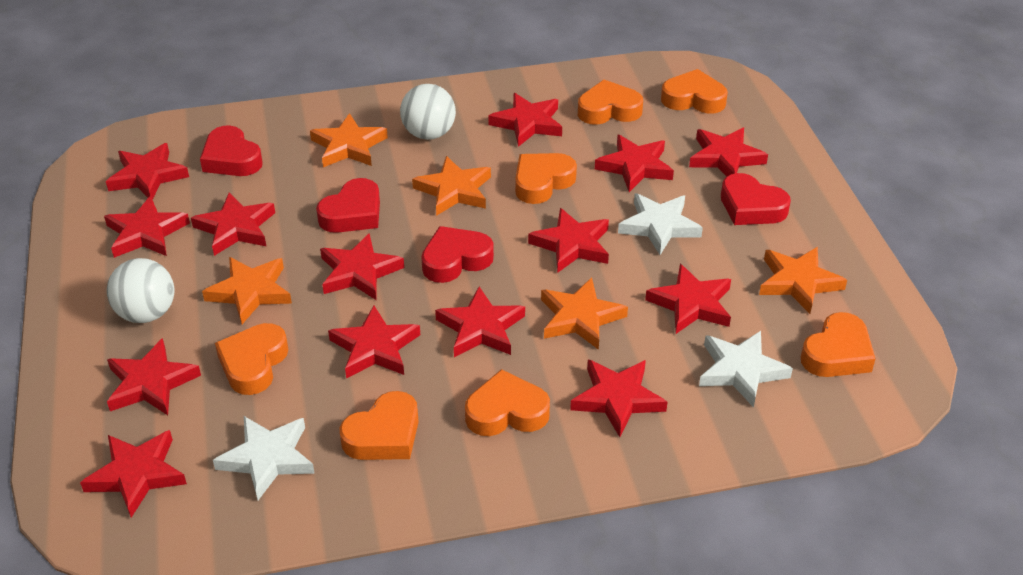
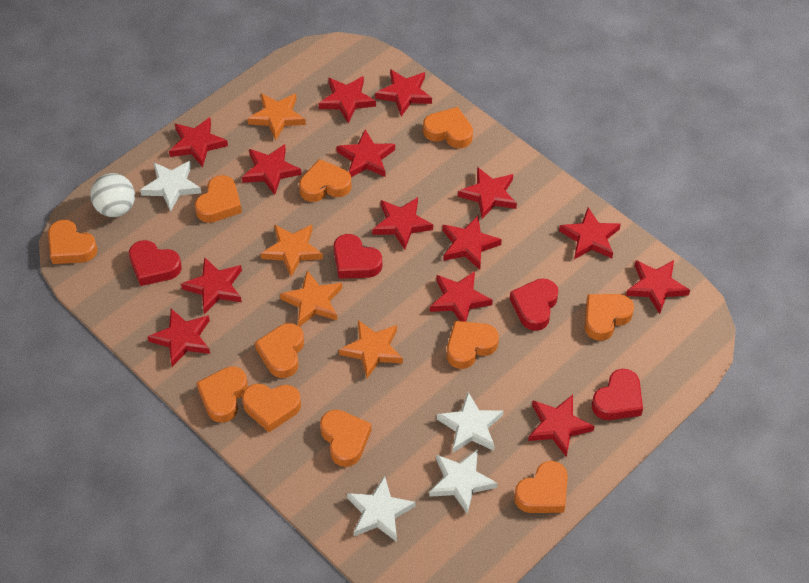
orange heart: 7 -> 11
orange star: 5 -> 4
white ball: 2 -> 1
white star: 3 -> 4

